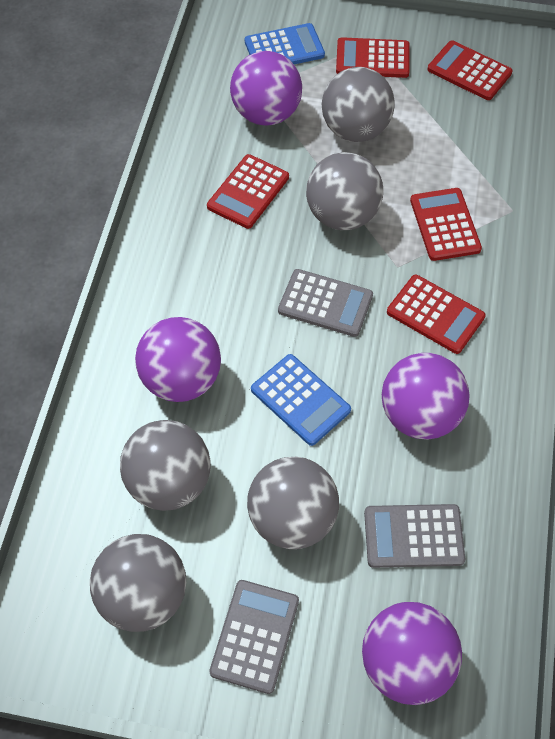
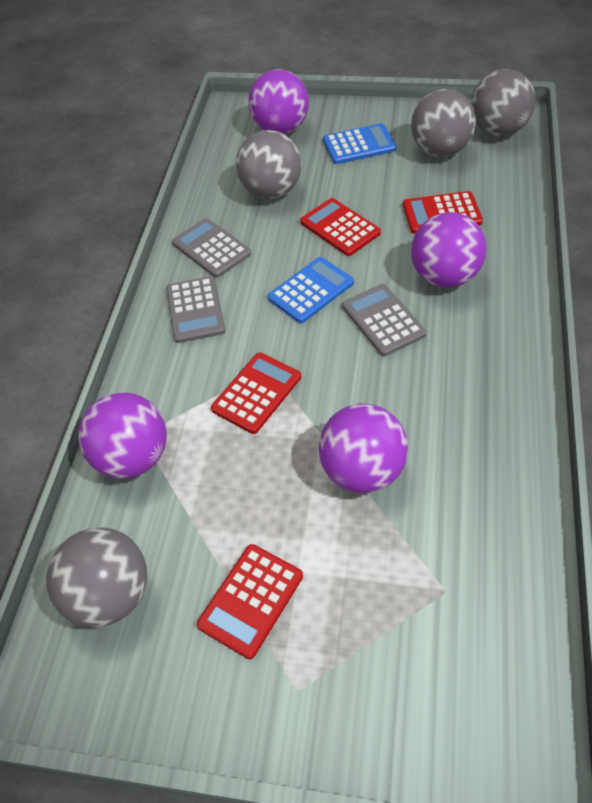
grey ball: 5 -> 4
red calculator: 5 -> 4

